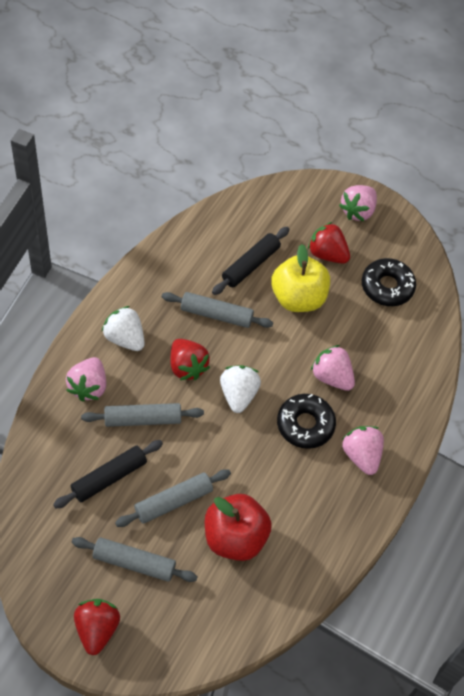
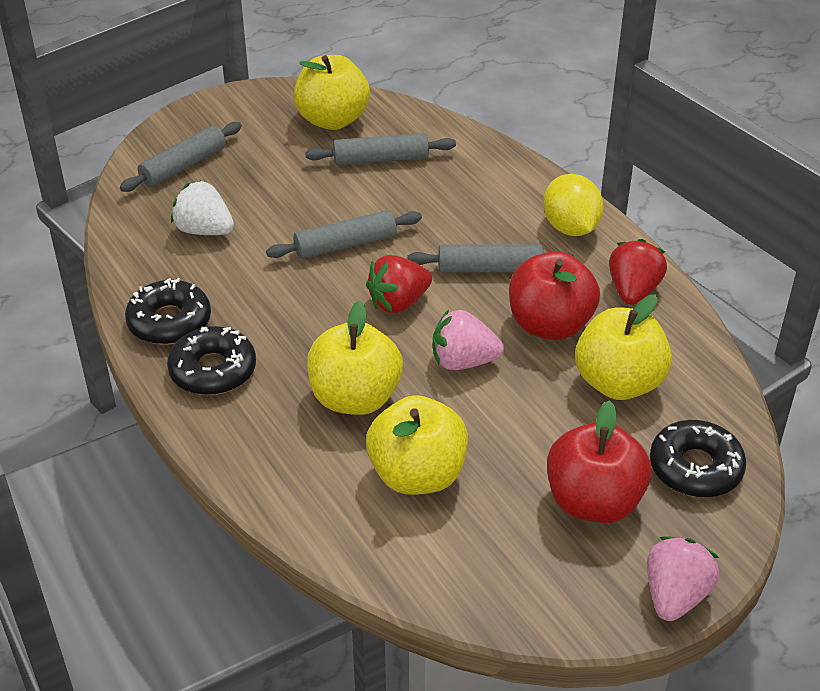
black donut: 2 -> 3
black rolling pin: 2 -> 0
pink strawberry: 4 -> 2
red apple: 1 -> 2
red strawberry: 3 -> 2
white strawberry: 2 -> 1
yellow apple: 1 -> 4
yellow lemon: 0 -> 1

